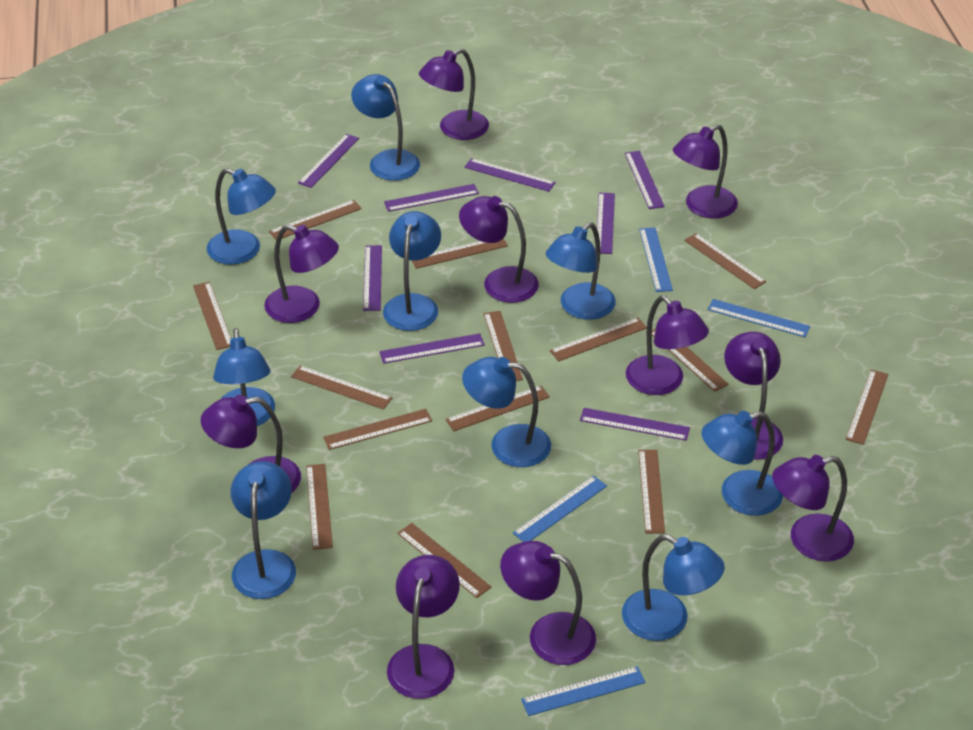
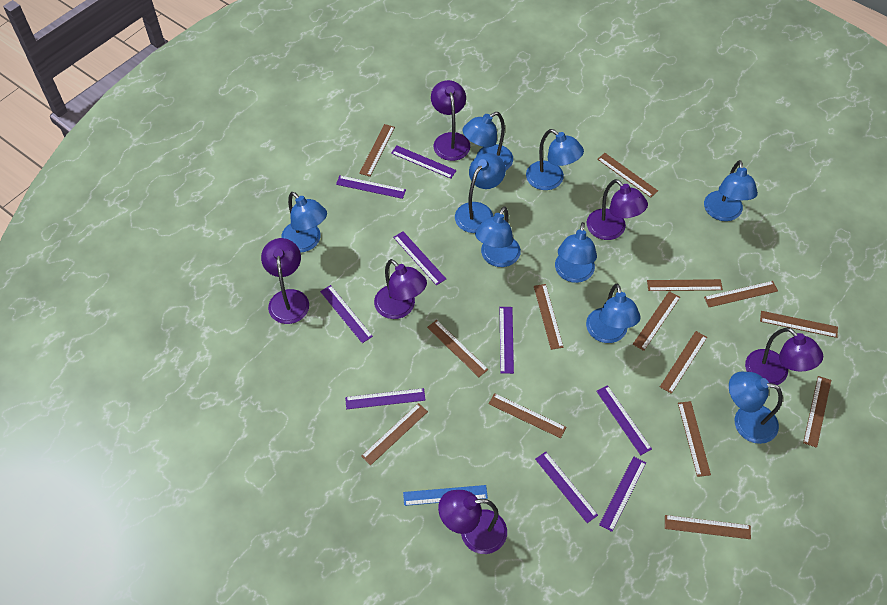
blue ruler: 4 -> 1
purple lamp: 10 -> 6
purple ruler: 8 -> 9

